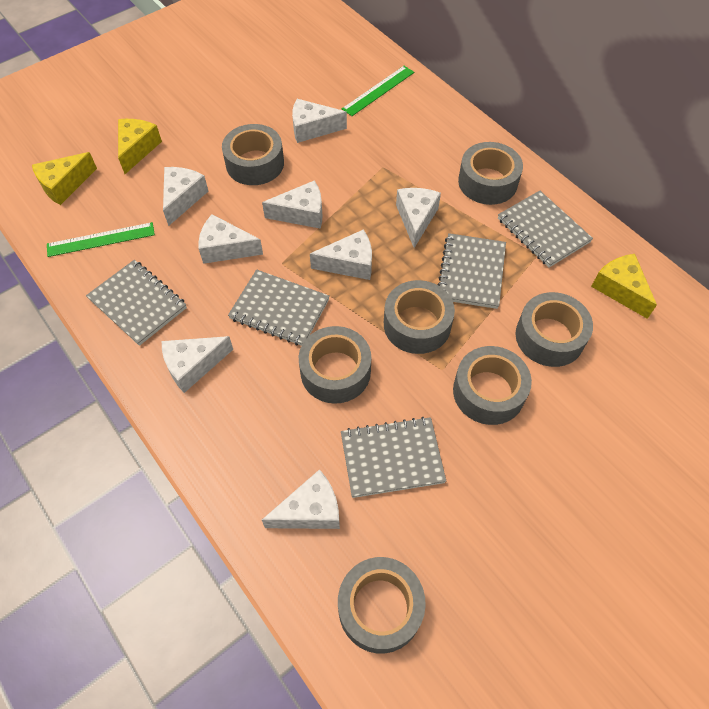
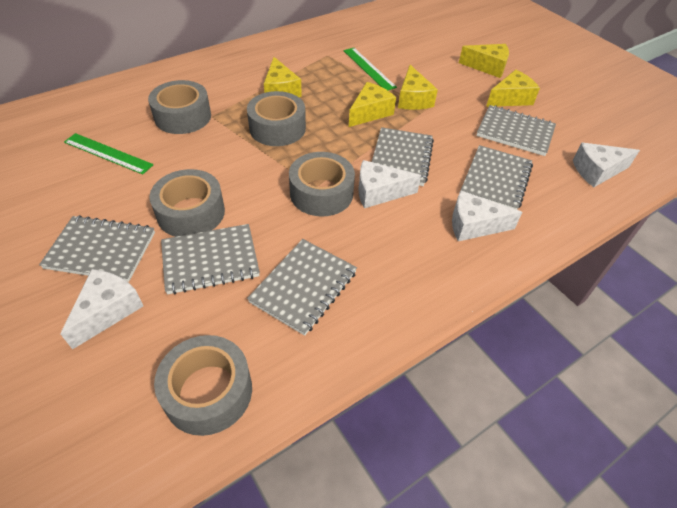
grey notebook: 5 -> 6
grey tape: 7 -> 5
white cheese: 8 -> 4
yellow cheese: 3 -> 5

